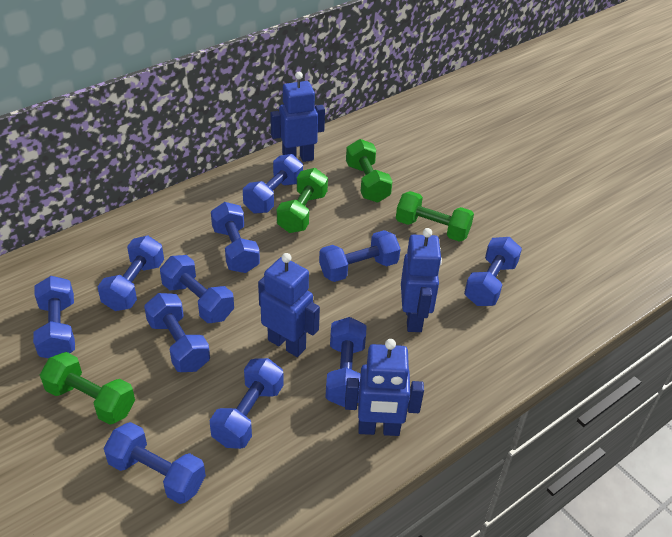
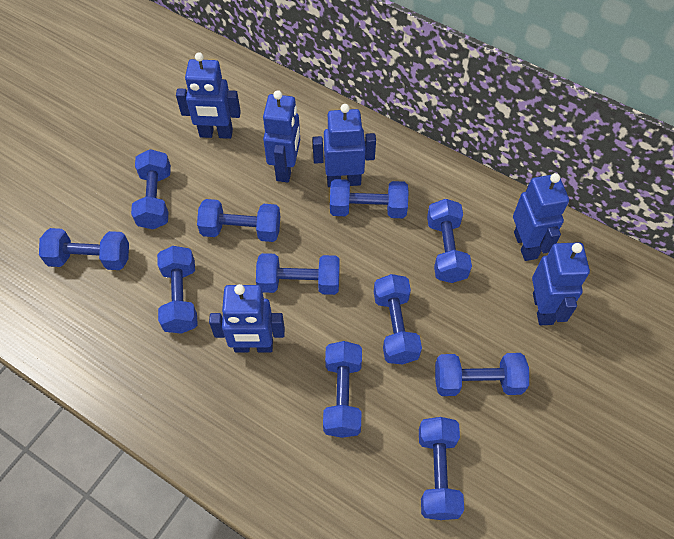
blue robot: 4 -> 6
green dumbbell: 4 -> 0

